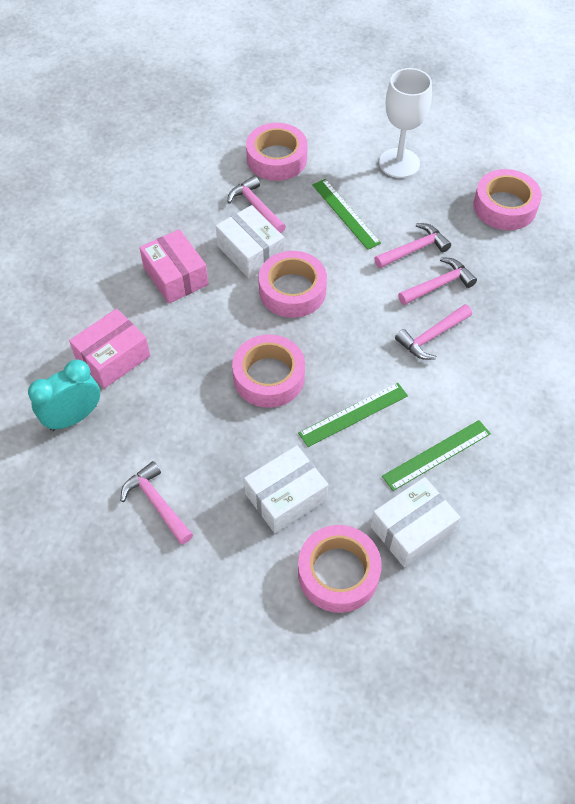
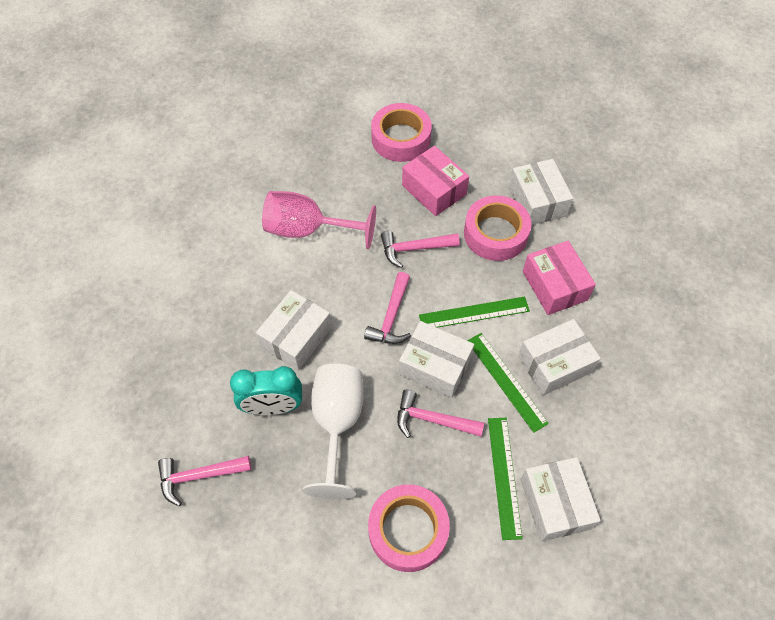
pink goblet: 0 -> 1
pink hammer: 5 -> 4
pink tape: 5 -> 3
white box: 3 -> 5

